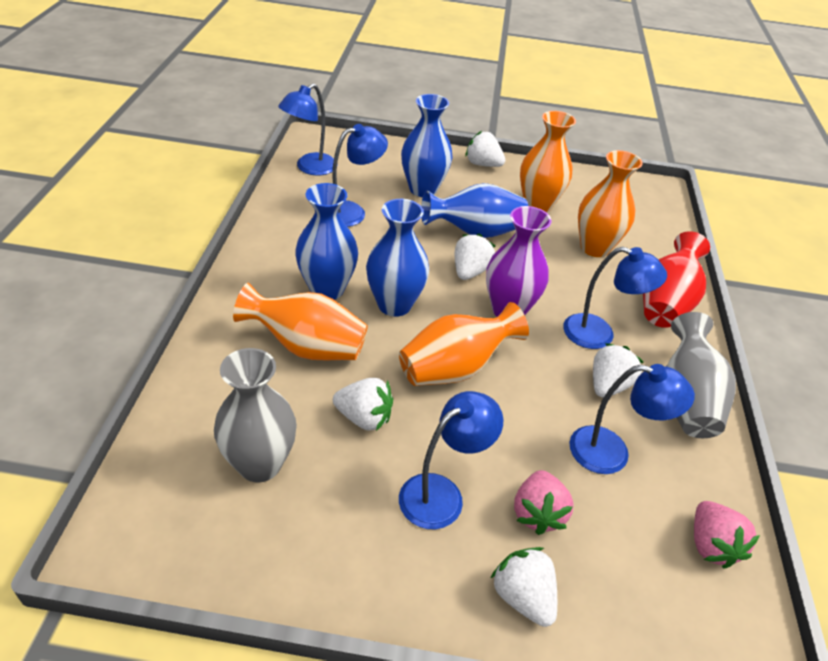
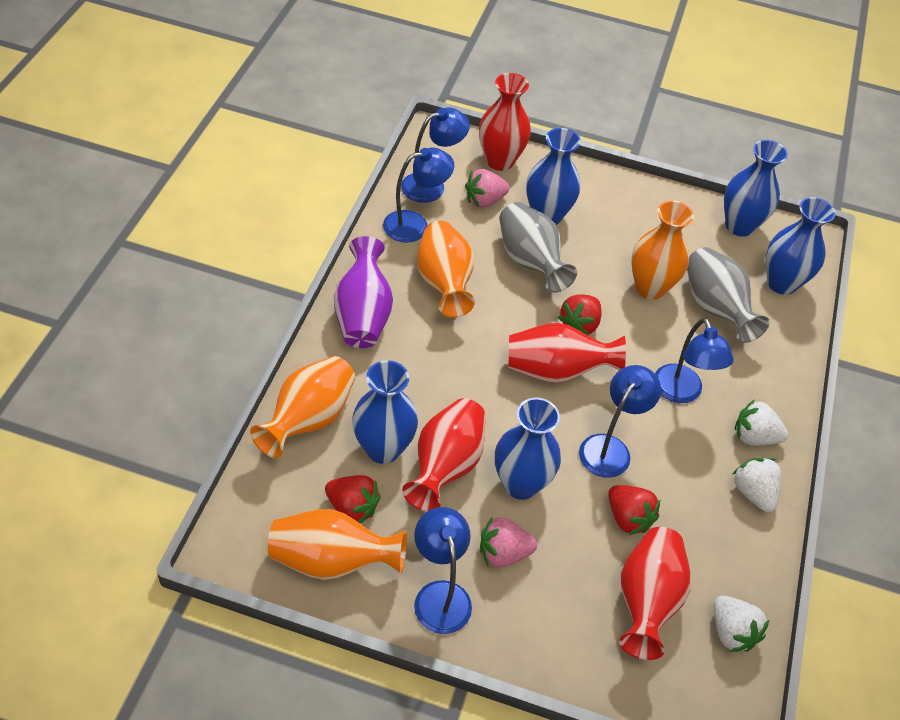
blue vase: 4 -> 5
red strawberry: 0 -> 3
red vase: 1 -> 4
white strawberry: 5 -> 3

